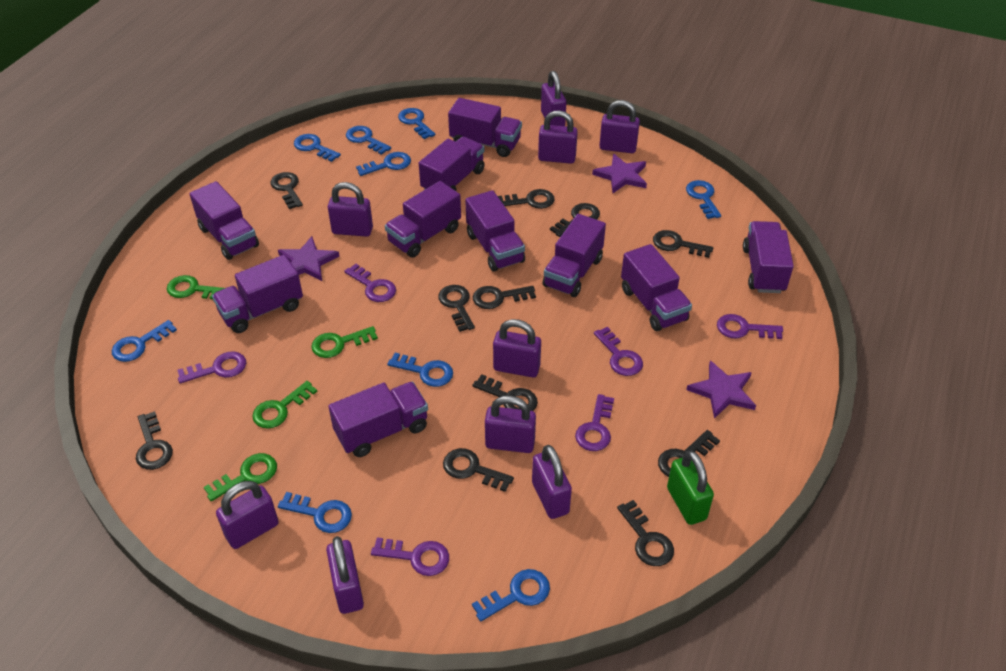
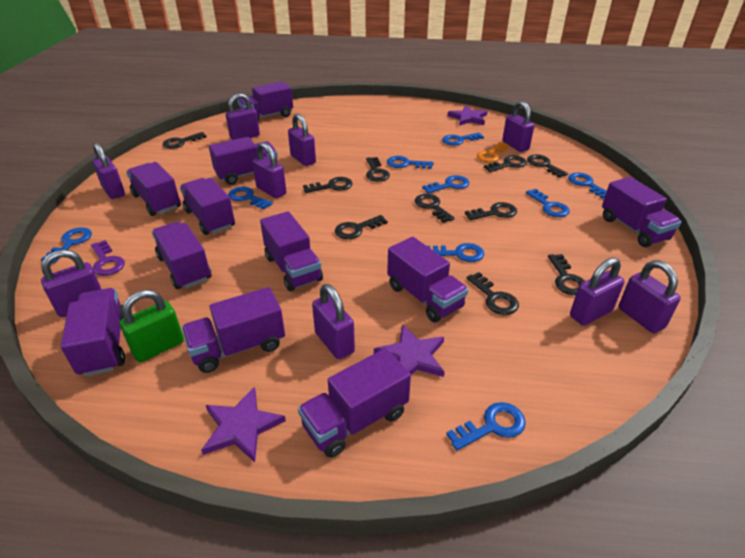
black key: 11 -> 10
green key: 4 -> 0
orange key: 0 -> 1
purple key: 6 -> 1
purple truck: 10 -> 11

